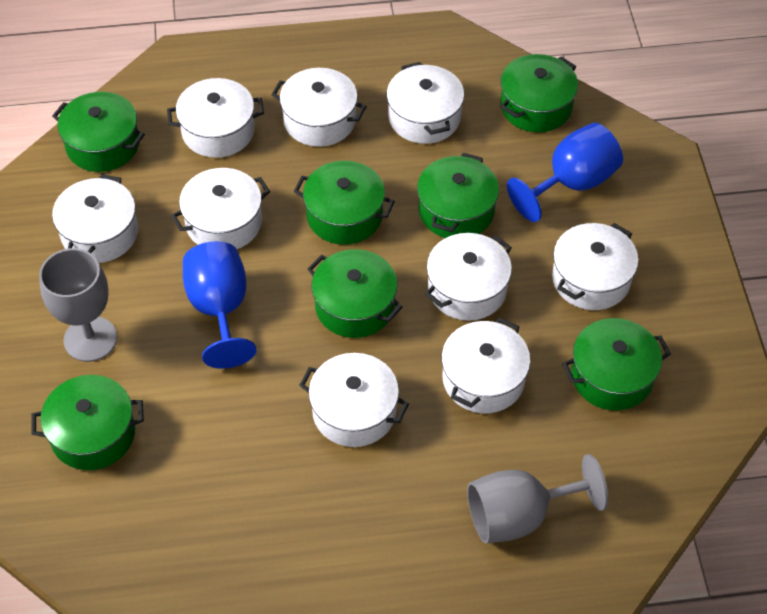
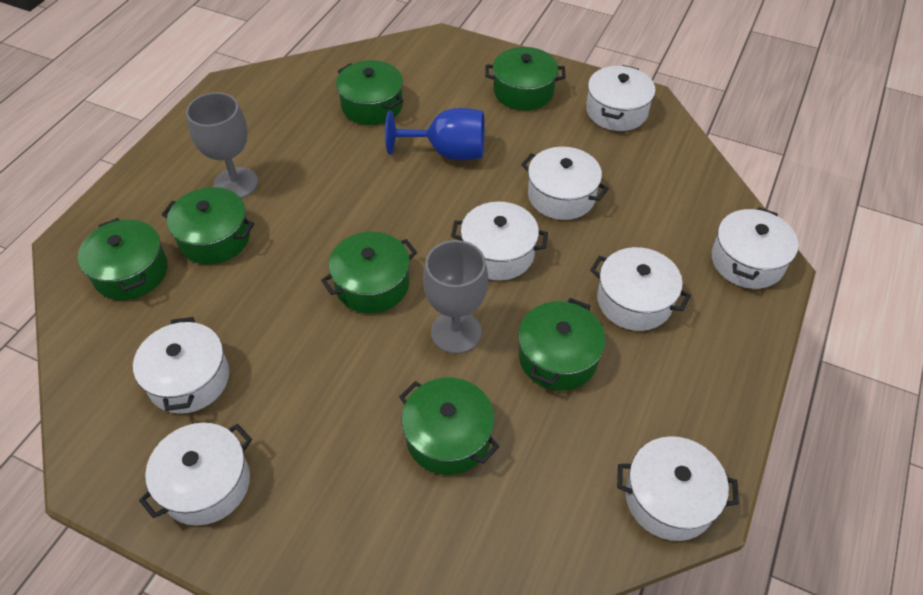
blue goblet: 2 -> 1
white pot: 9 -> 8

